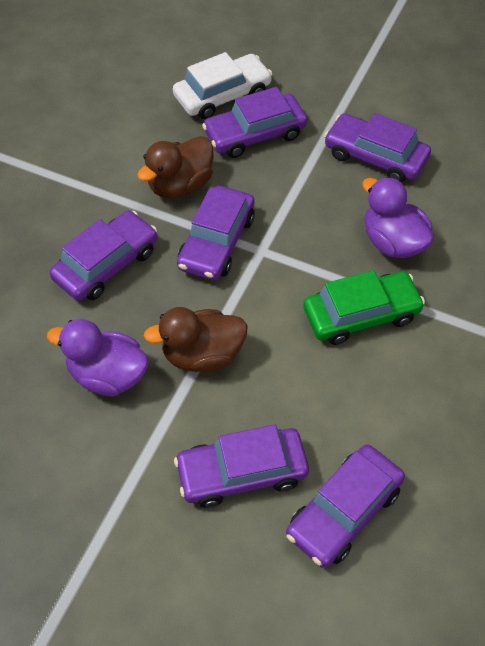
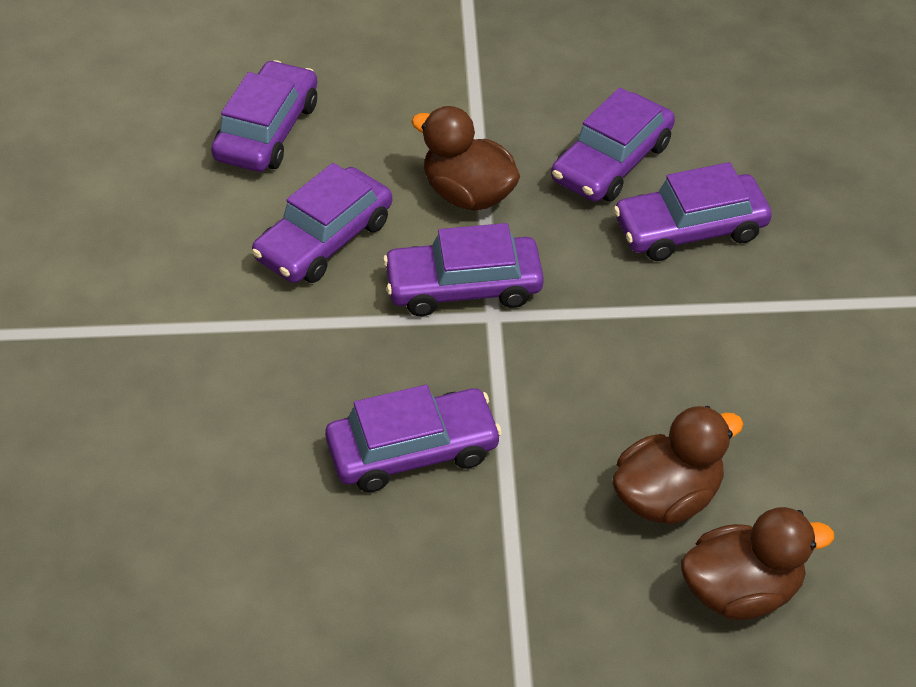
brown duck: 2 -> 3
green car: 1 -> 0
purple duck: 2 -> 0
white car: 1 -> 0

